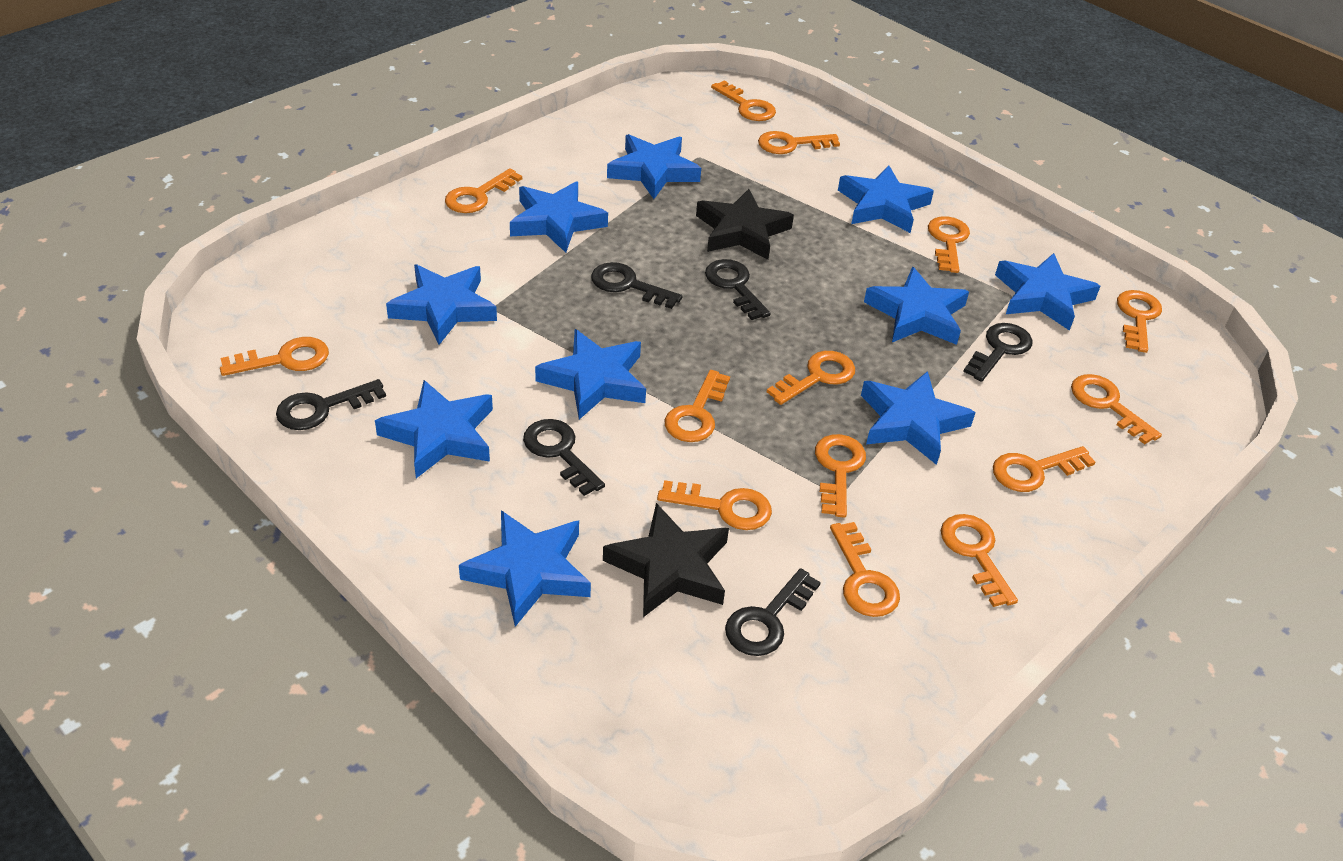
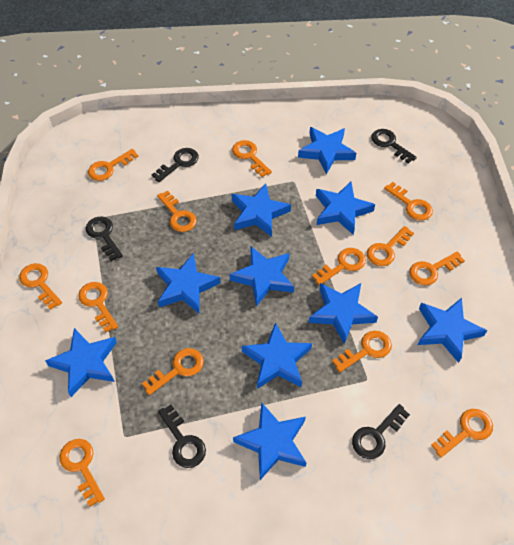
black key: 6 -> 5
black star: 2 -> 0
orange key: 14 -> 13

